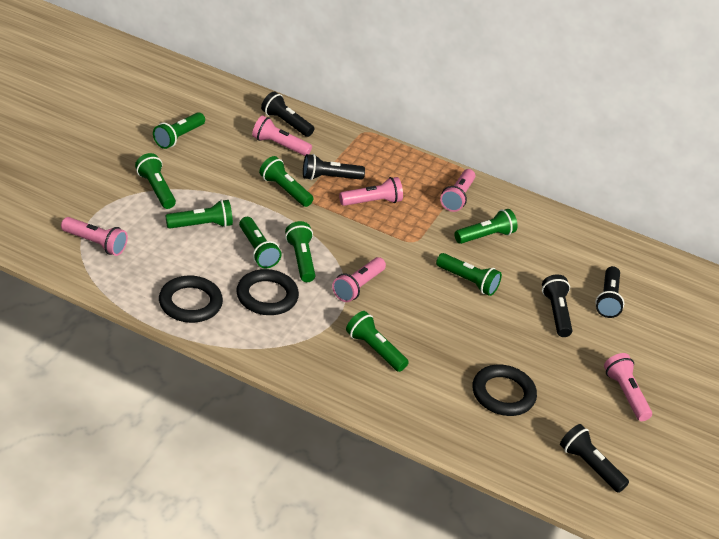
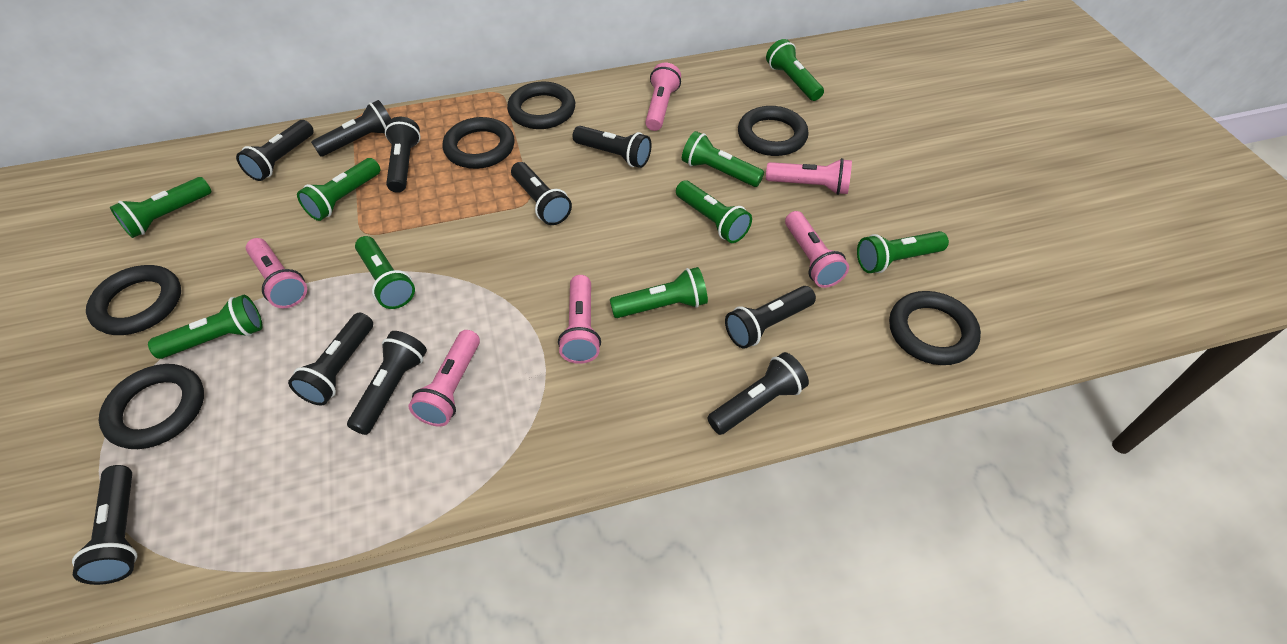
black flashlight: 5 -> 10
black ring: 3 -> 6

